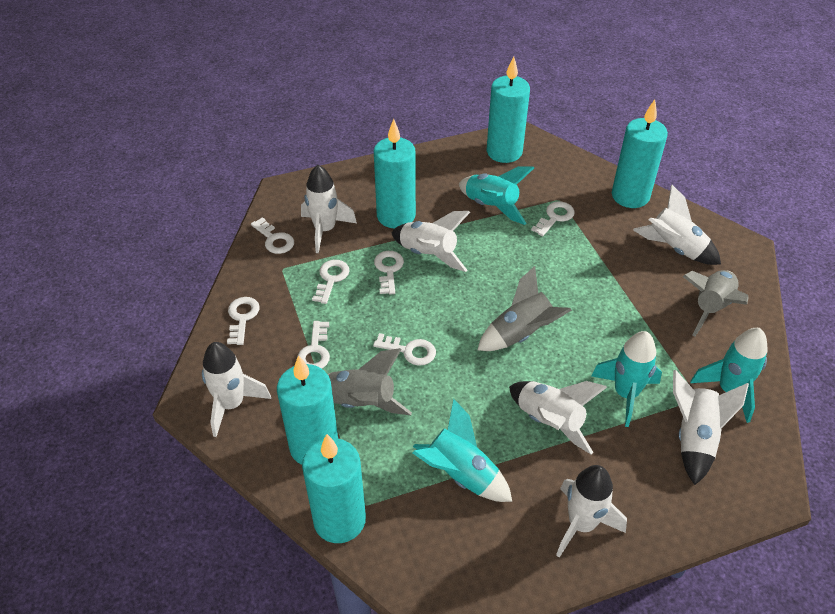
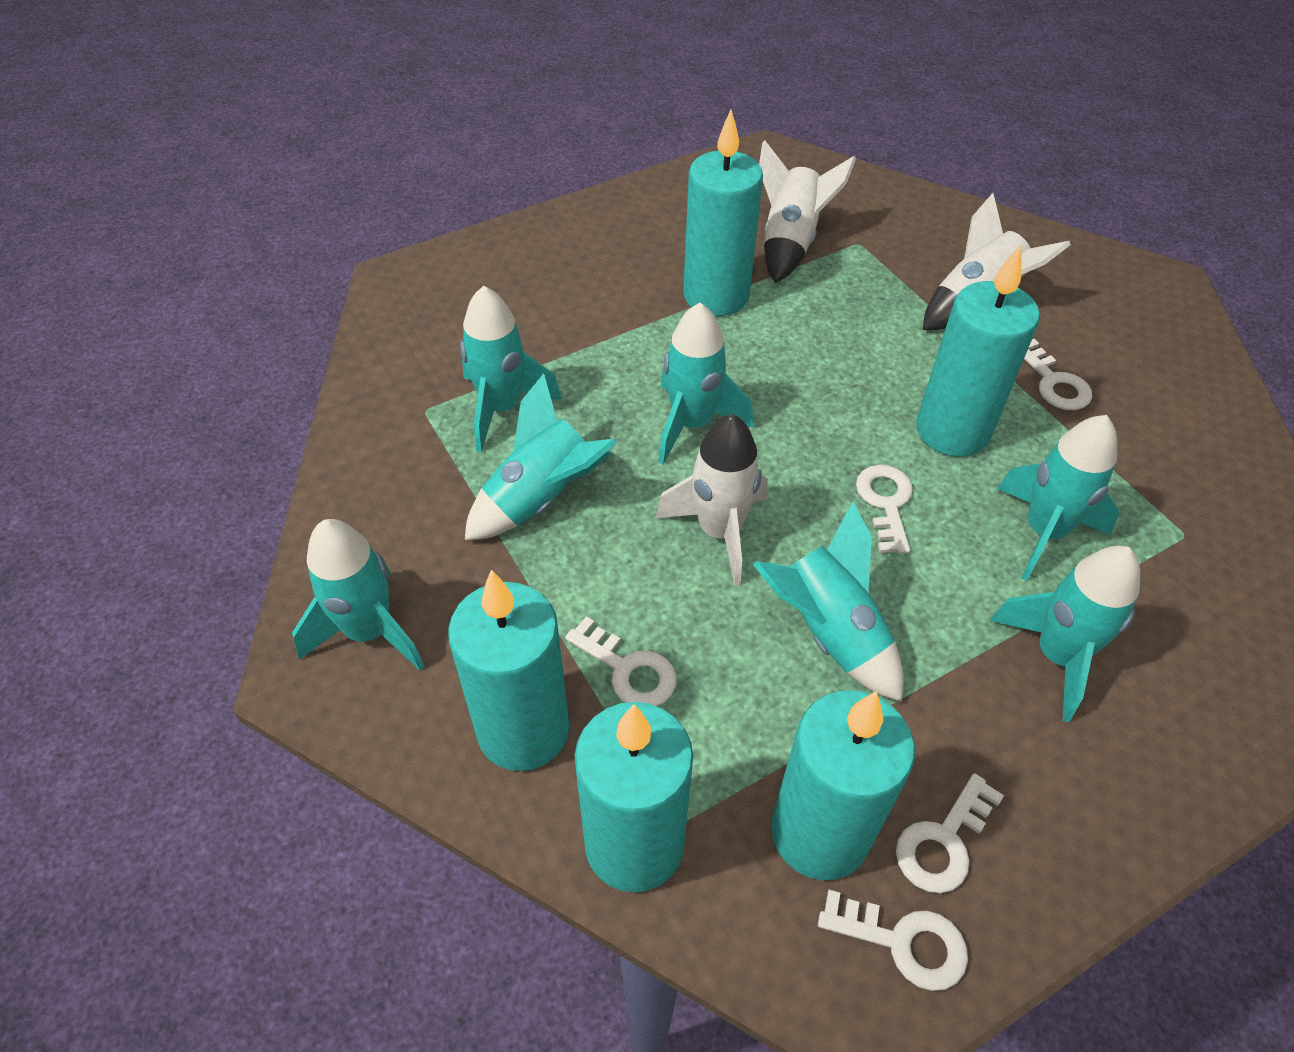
grey rocket: 3 -> 0
turquoise rocket: 4 -> 7
white key: 7 -> 5
white rocket: 7 -> 3

